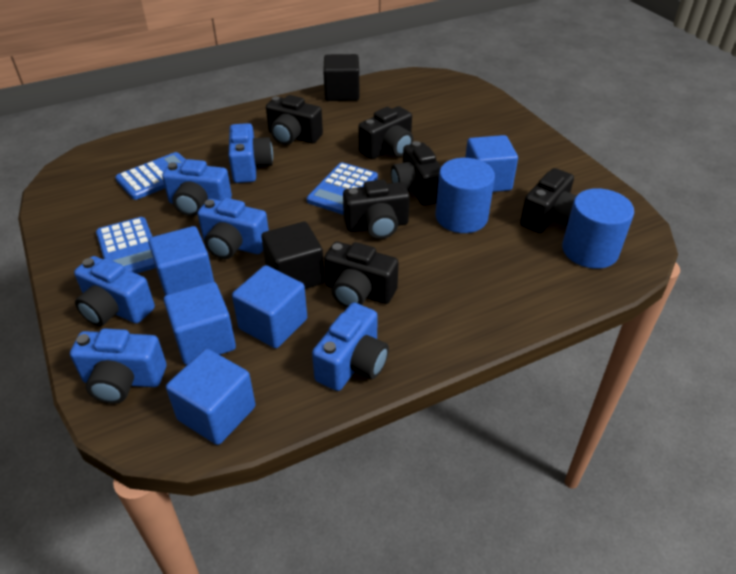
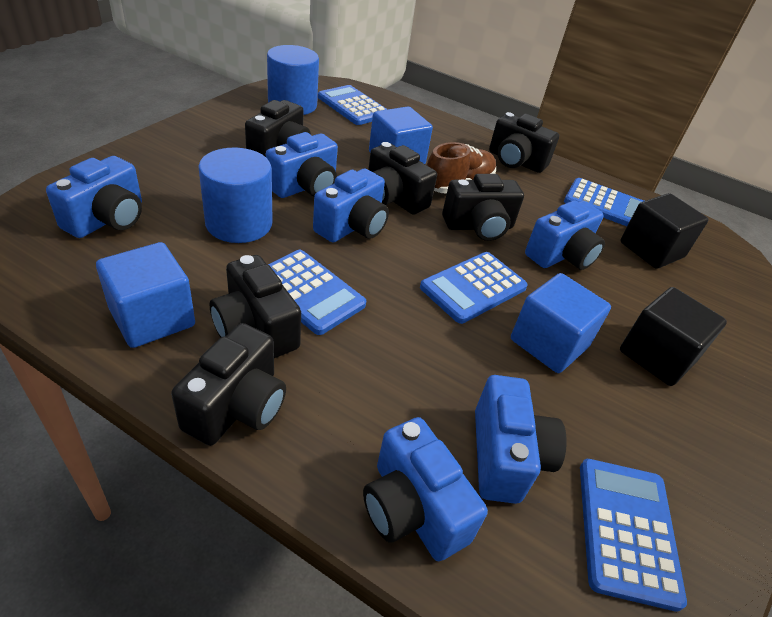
blue calculator: 3 -> 5
blue cube: 5 -> 3
brown shoe: 0 -> 1

